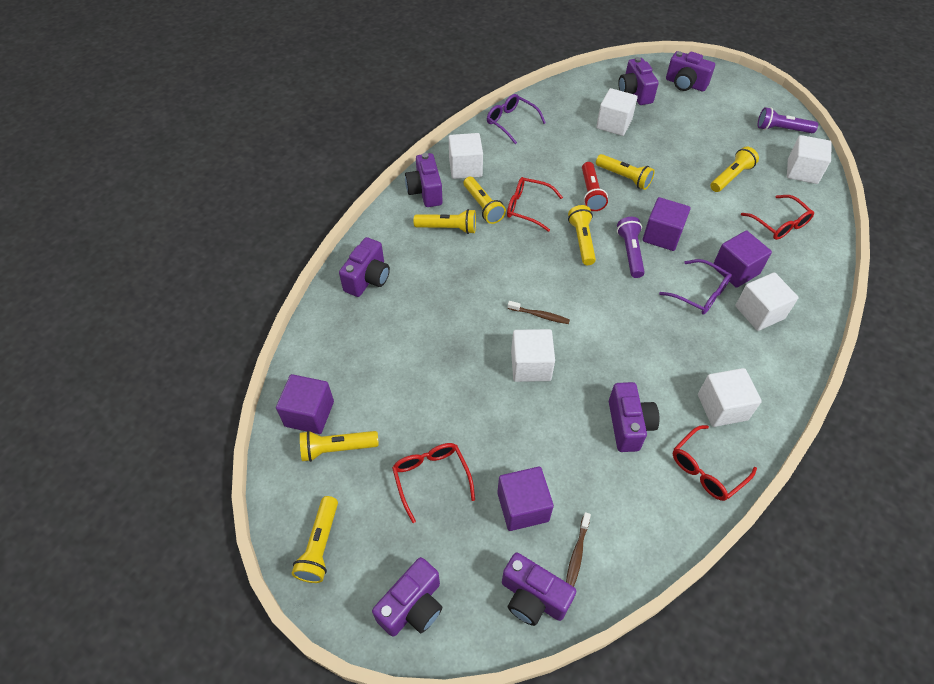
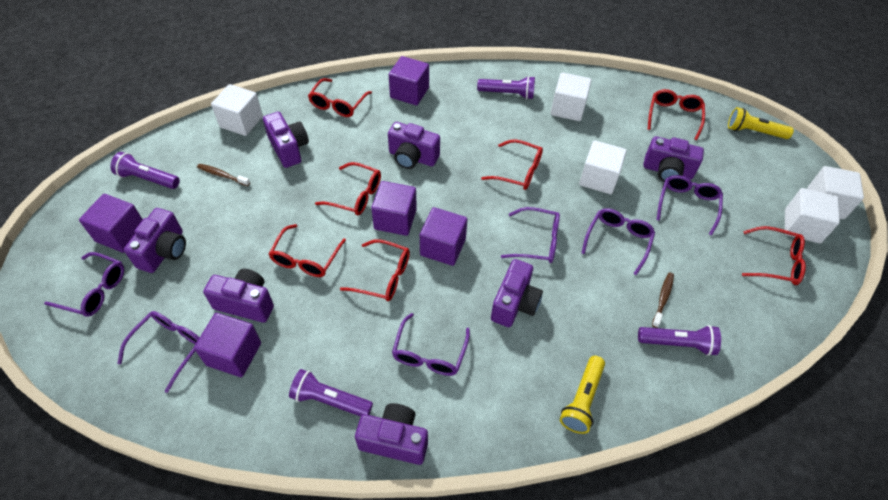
purple cube: 4 -> 5
purple flashlight: 2 -> 4
purple glasses: 2 -> 6
red flashlight: 1 -> 0
red glasses: 4 -> 7
white cube: 6 -> 5
yellow flashlight: 7 -> 2

